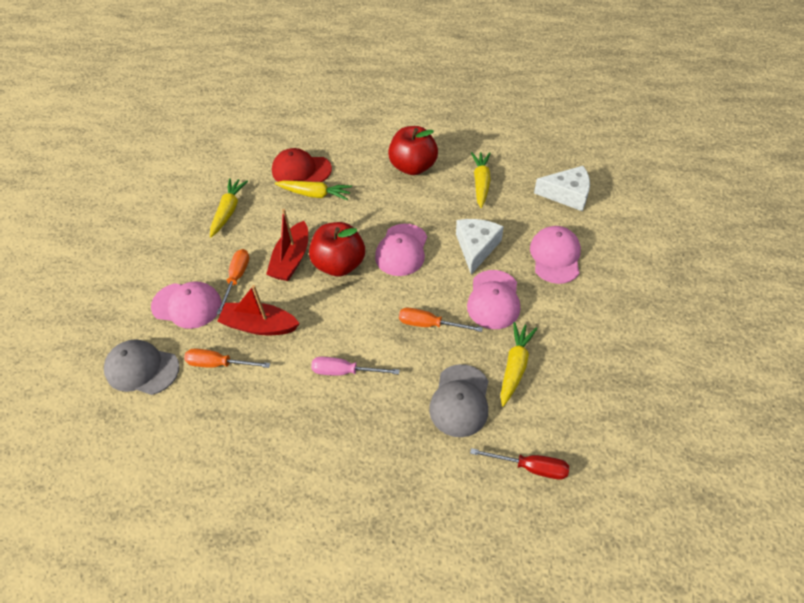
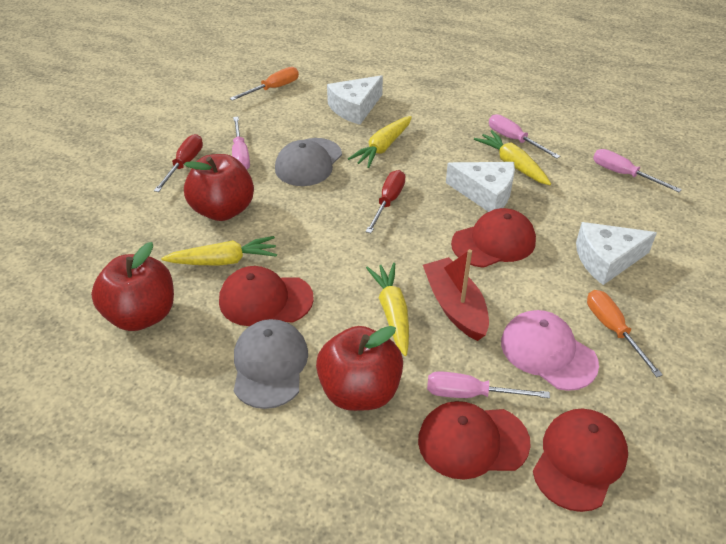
orange screwdriver: 3 -> 2
pink cap: 4 -> 1
pink screwdriver: 1 -> 4
red apple: 2 -> 3
red boat: 2 -> 1
red cap: 1 -> 4
red screwdriver: 1 -> 2
white cheese: 2 -> 3

